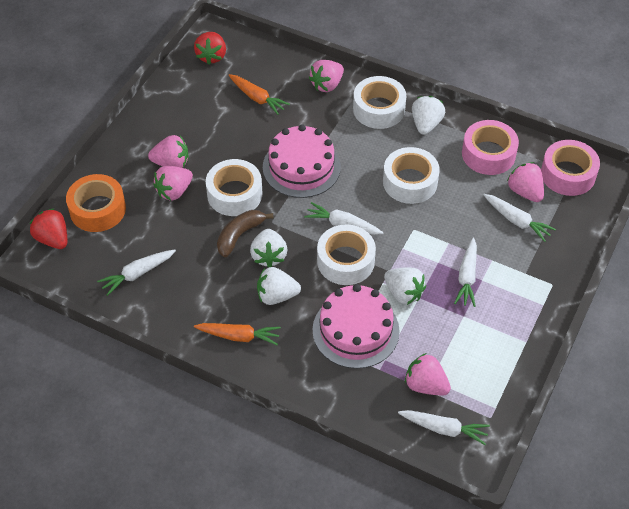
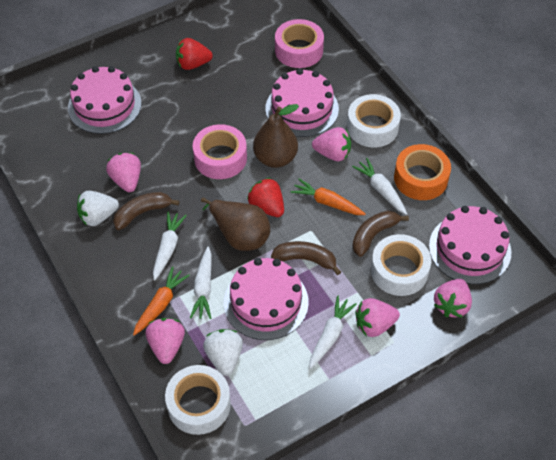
brown banana: 1 -> 3
brown pear: 0 -> 2
pink cake: 2 -> 4
white carrot: 5 -> 4
white strawberry: 4 -> 2
white tape: 4 -> 3

